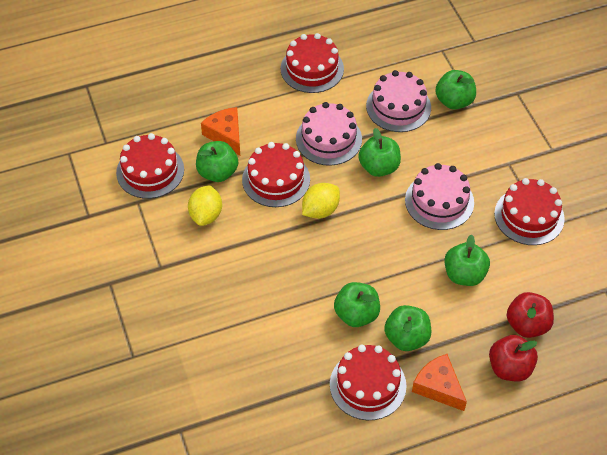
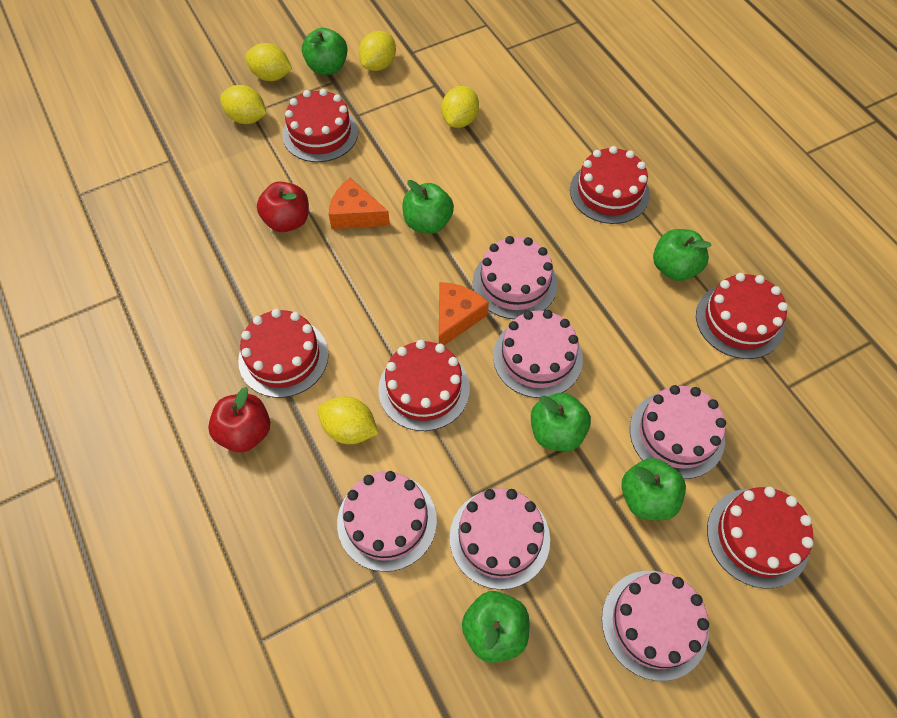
pink cake: 3 -> 6
red cake: 5 -> 6
yellow lemon: 2 -> 5

